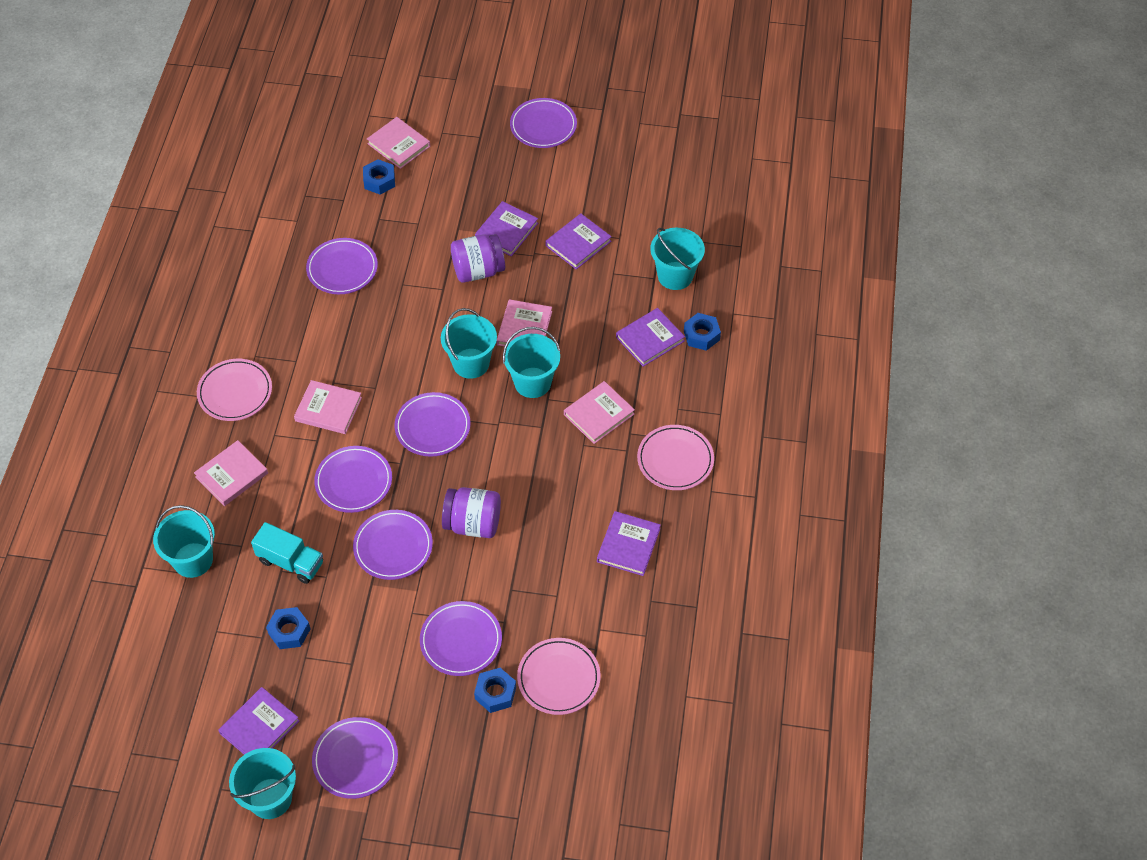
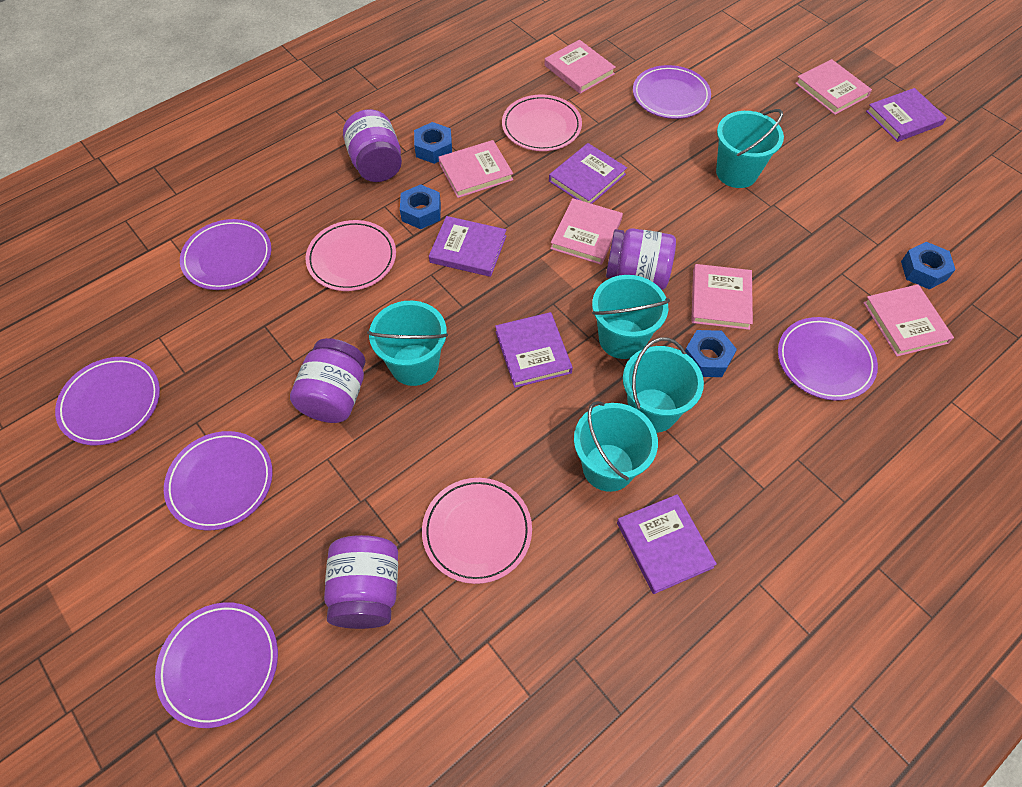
pink book: 5 -> 6
purple jar: 2 -> 4
purple plate: 7 -> 6
turquoise truck: 1 -> 0

